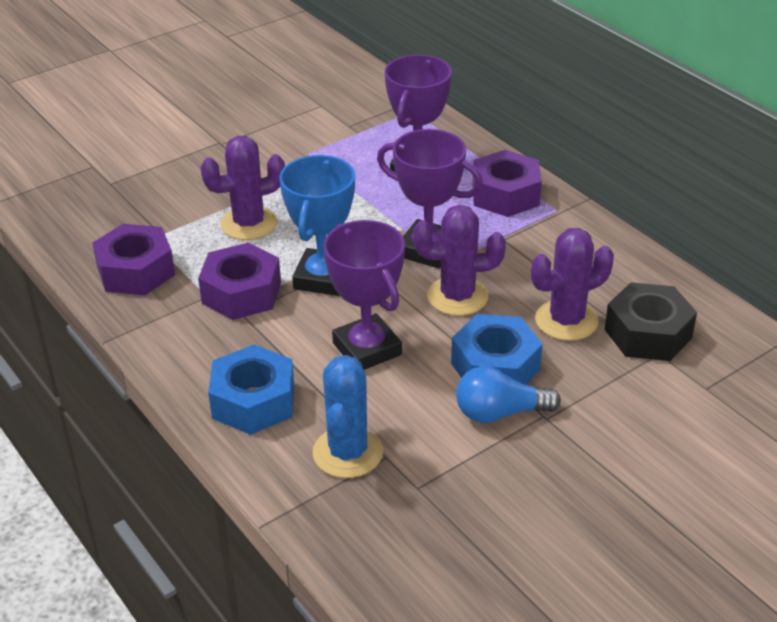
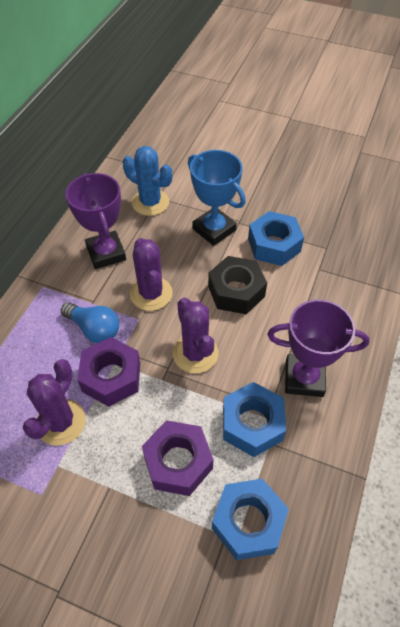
blue nut: 2 -> 3
purple nut: 3 -> 2
purple trophy: 3 -> 2

